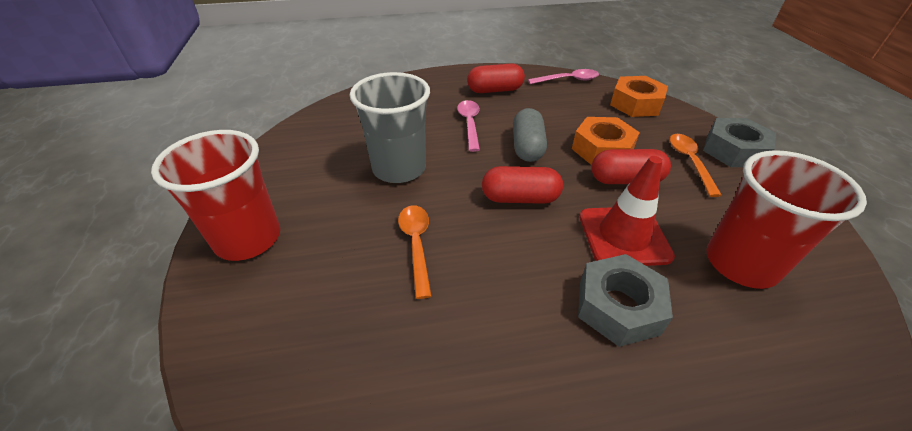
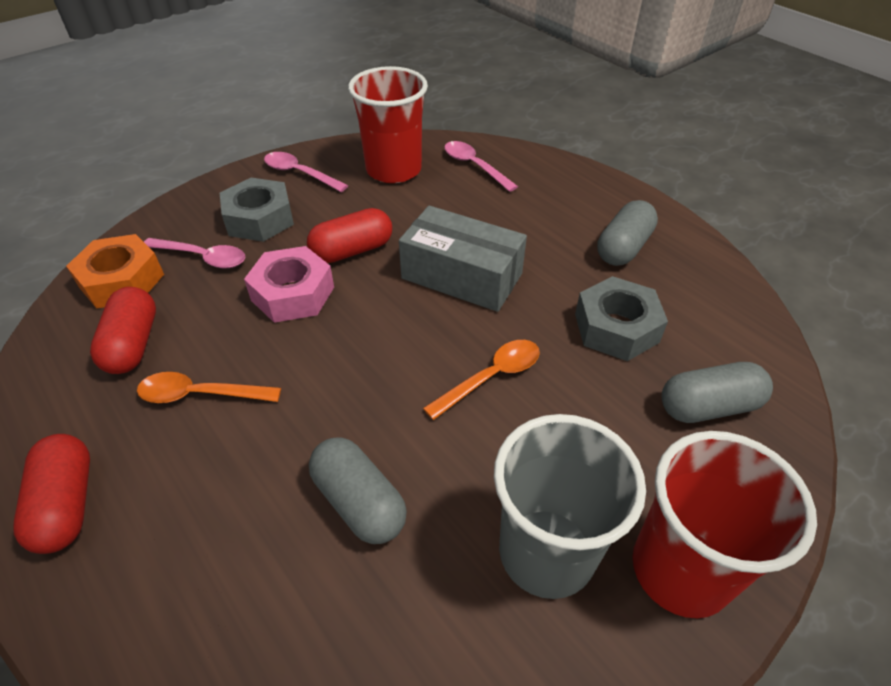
grey box: 0 -> 1
grey capsule: 1 -> 3
orange nut: 2 -> 1
pink nut: 0 -> 1
pink spoon: 2 -> 3
red traffic cone: 1 -> 0

